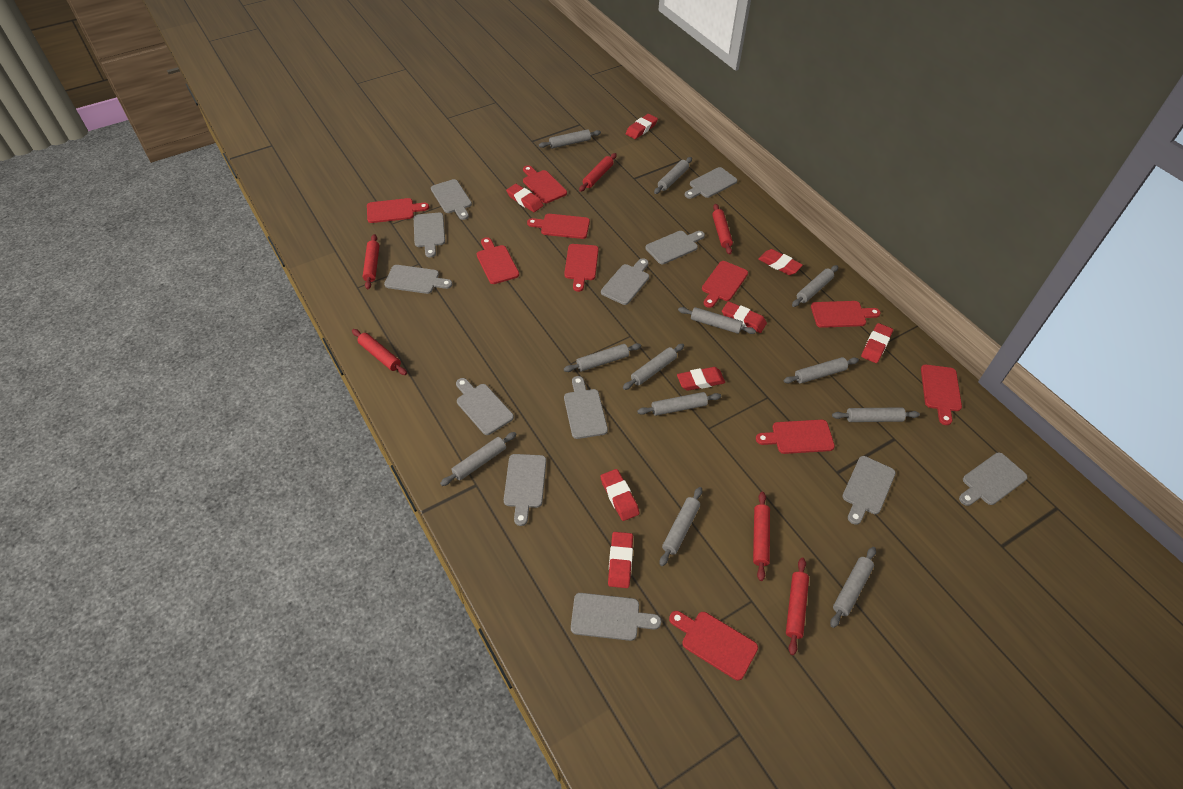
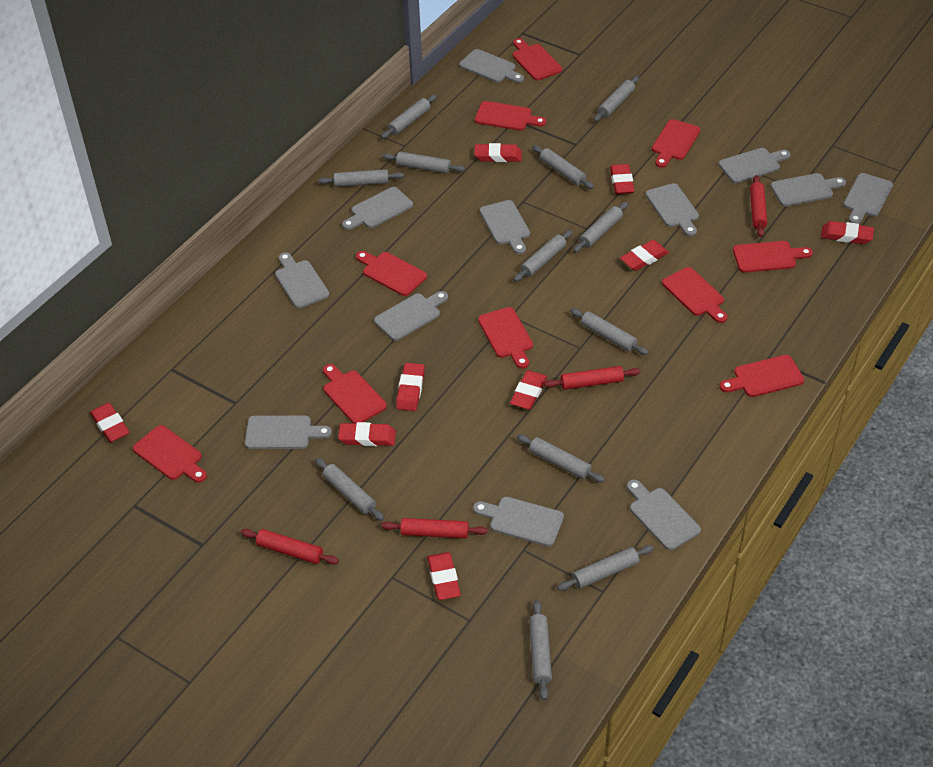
red eraser: 8 -> 9
red rolling pin: 6 -> 4

